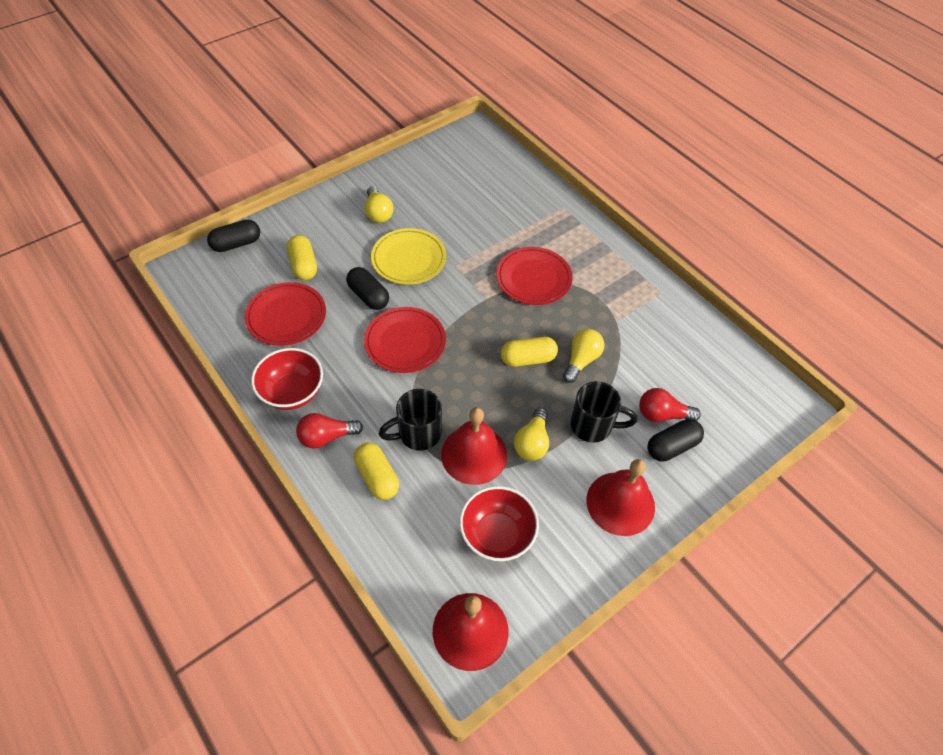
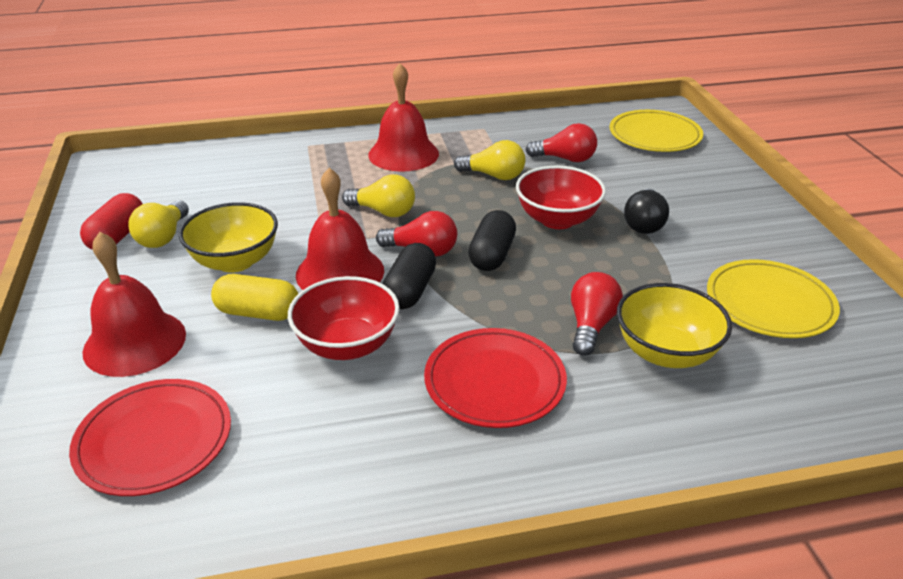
black capsule: 3 -> 2
black light bulb: 0 -> 1
black mug: 2 -> 0
red capsule: 0 -> 1
red light bulb: 2 -> 3
red plate: 3 -> 2
yellow bowl: 0 -> 2
yellow capsule: 3 -> 1
yellow plate: 1 -> 2

